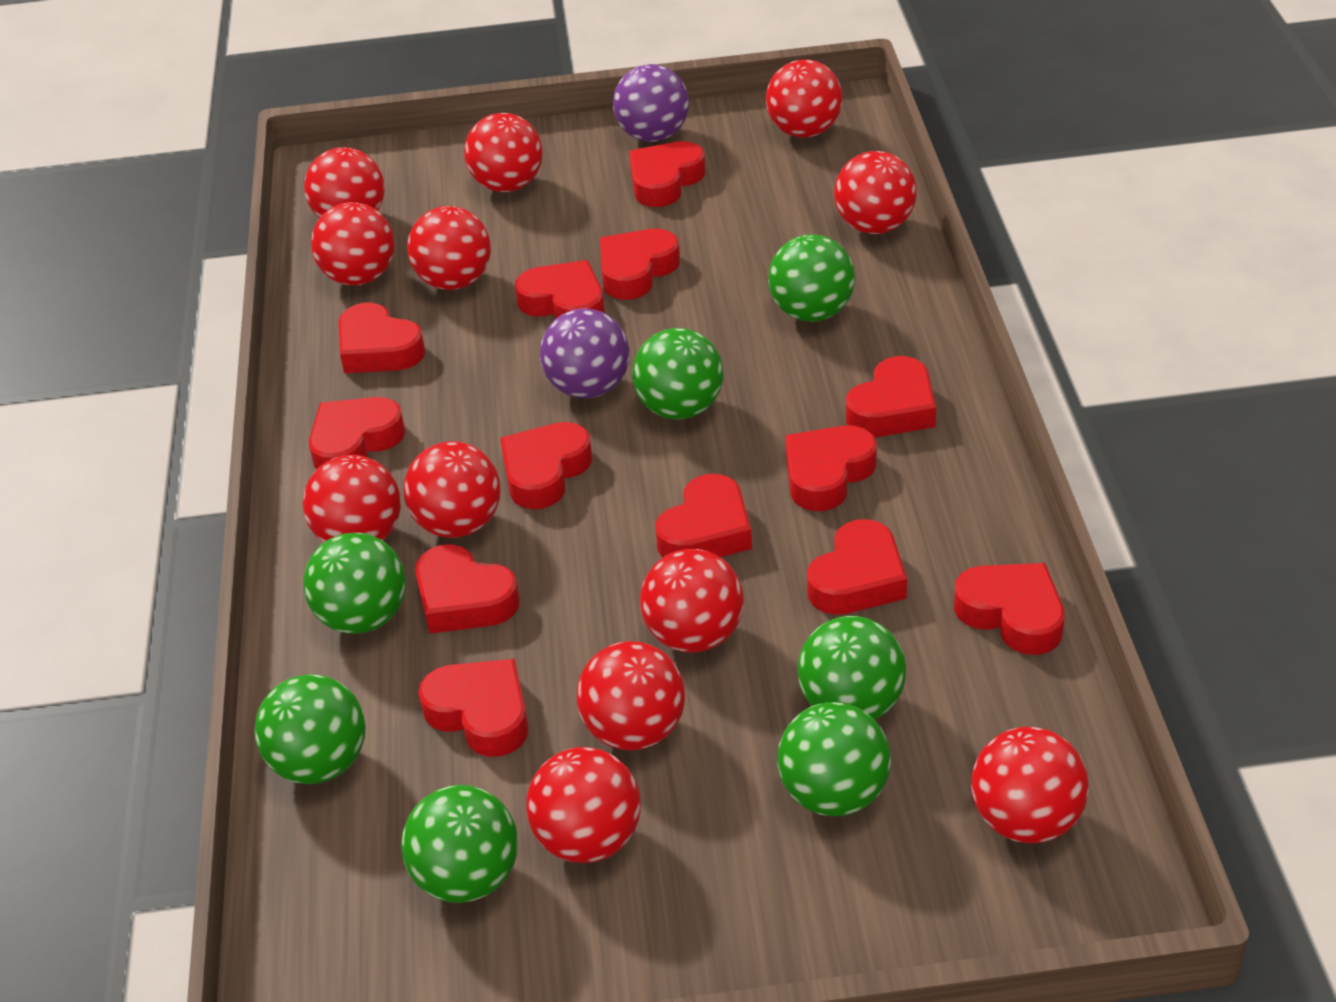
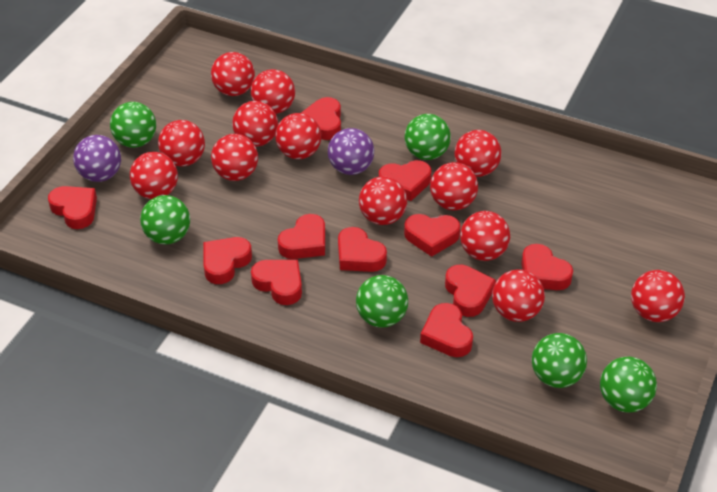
green ball: 7 -> 6
red ball: 12 -> 13
red heart: 13 -> 11

